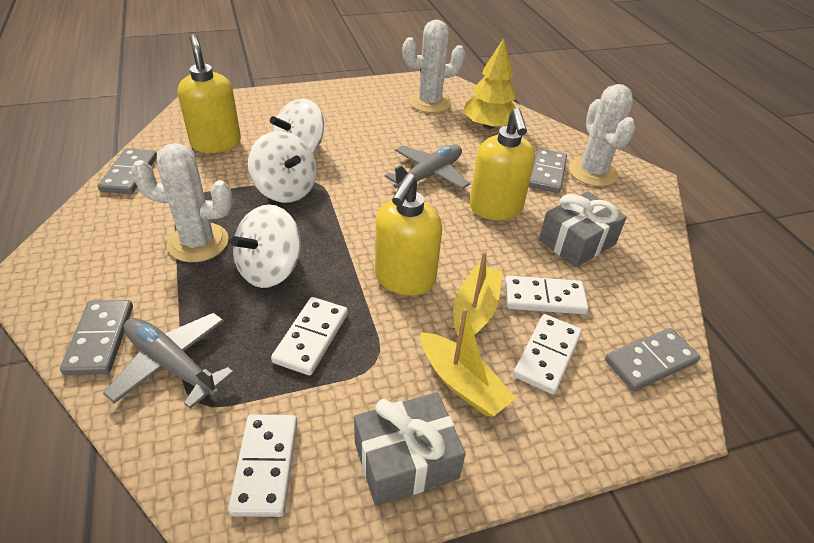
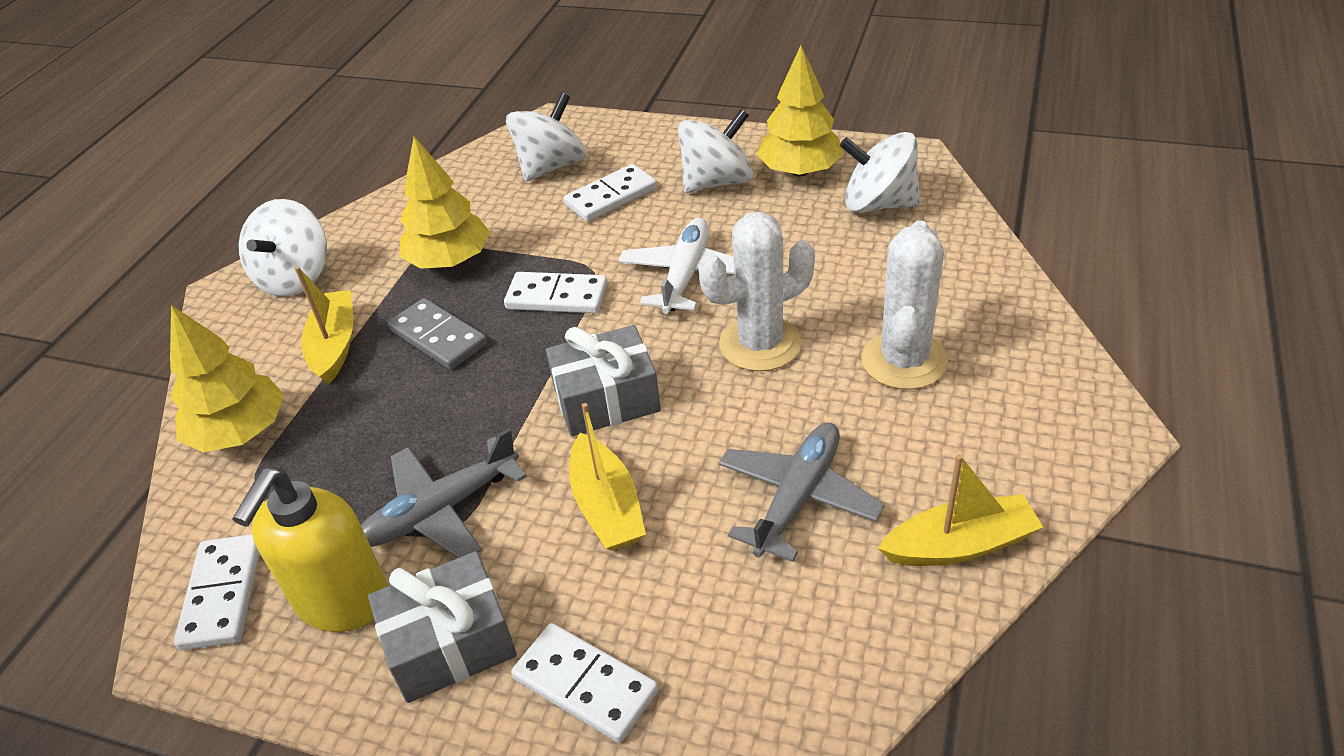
grey domino: 4 -> 1
white cactus: 3 -> 2
white plane: 0 -> 1
white spinning top: 3 -> 4
yellow boat: 2 -> 3
yellow soap dispenser: 3 -> 1
yellow tree: 1 -> 3

